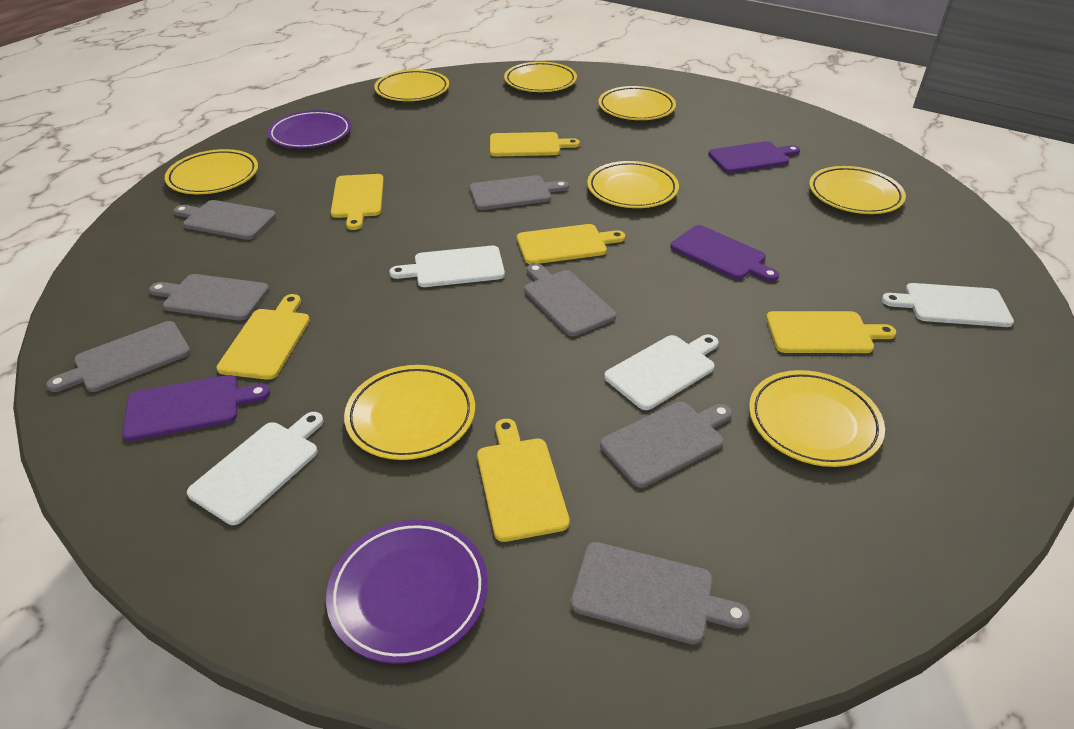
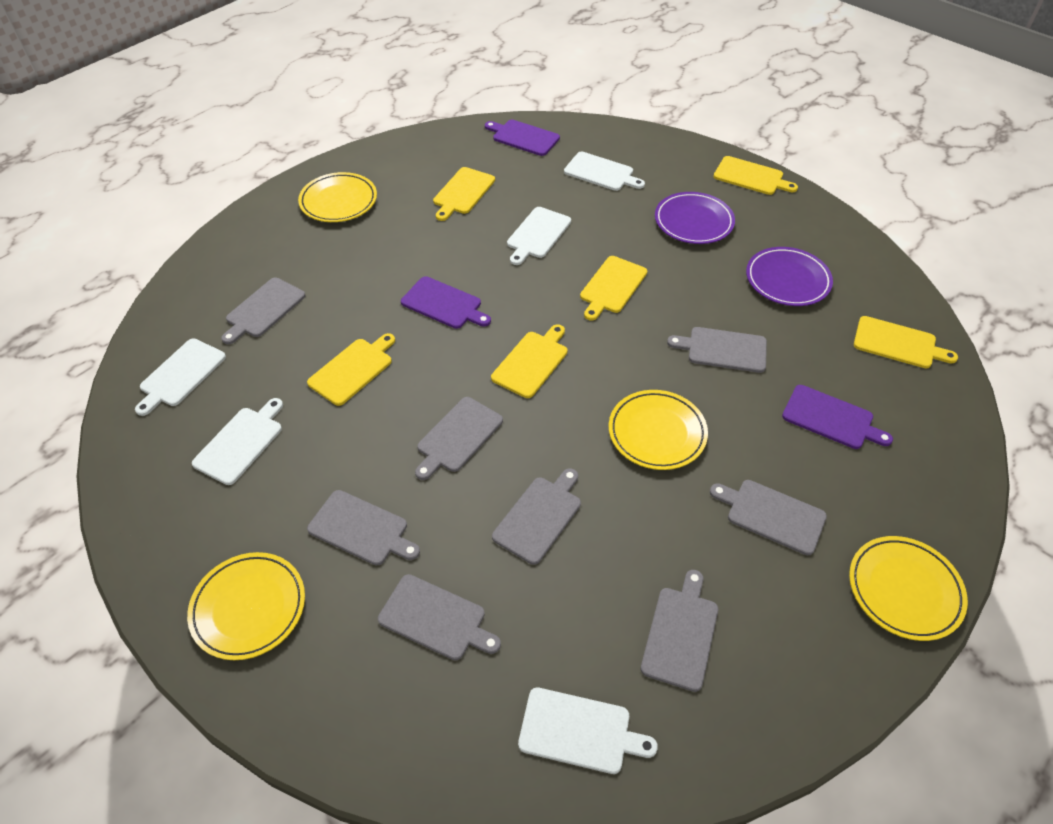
grey cutting board: 7 -> 8
white cutting board: 4 -> 5
yellow plate: 8 -> 4

